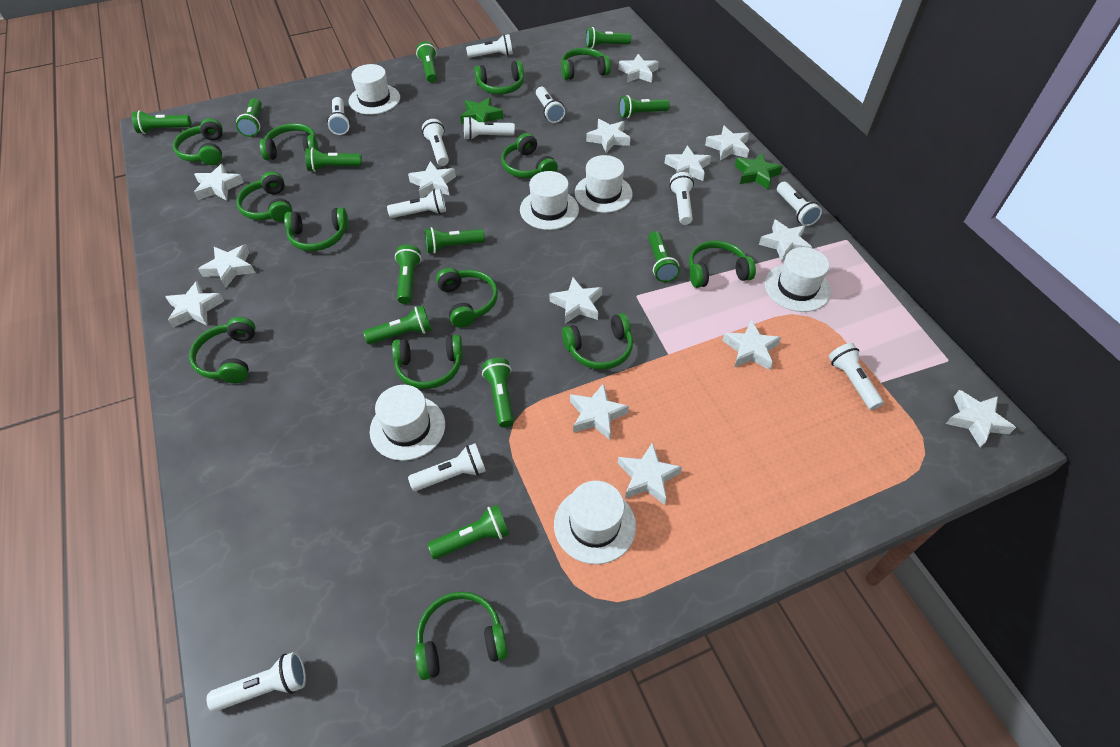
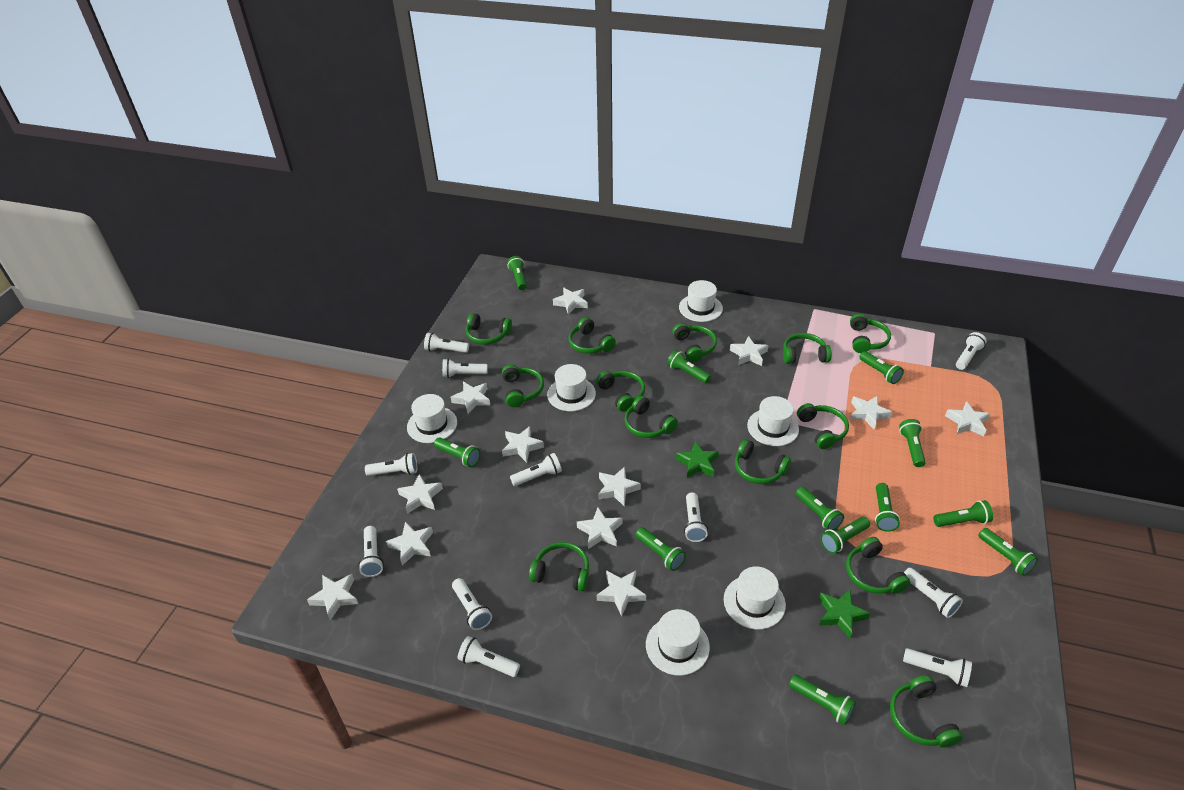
white star: 14 -> 12

